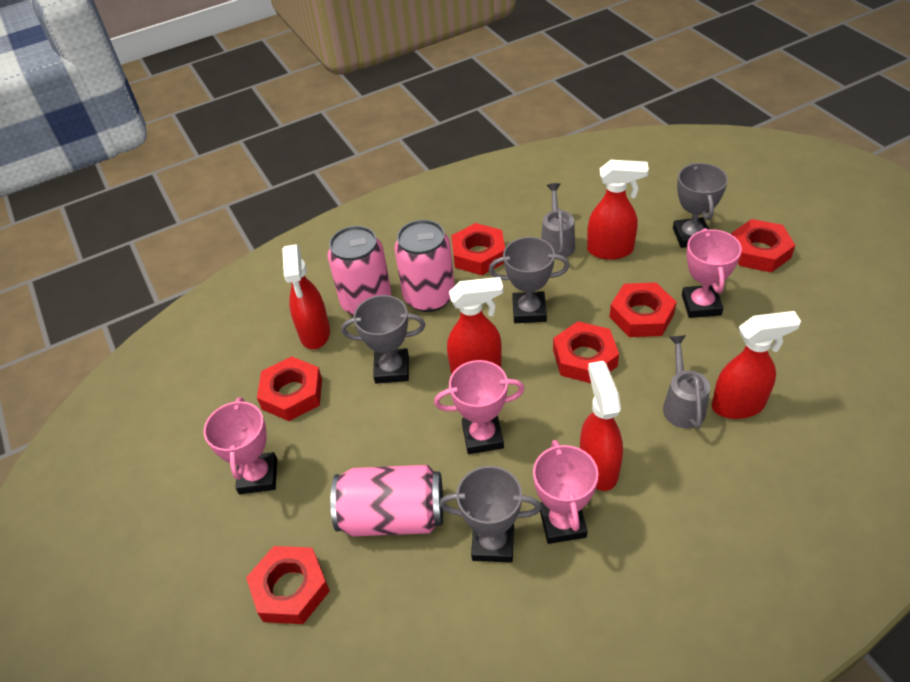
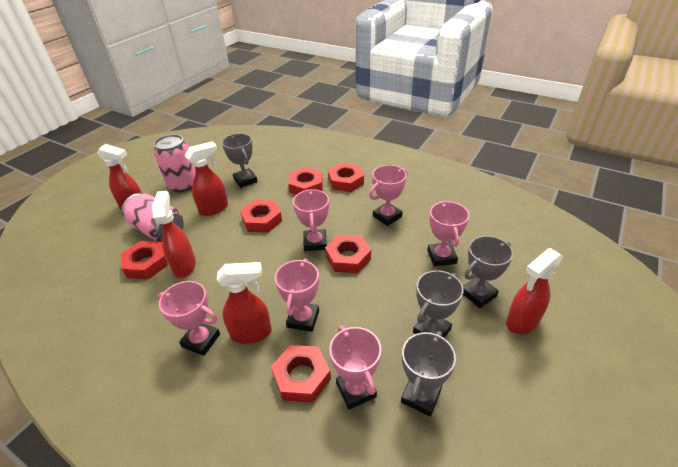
grey watering can: 2 -> 0
pink can: 3 -> 2
pink trophy: 4 -> 6

